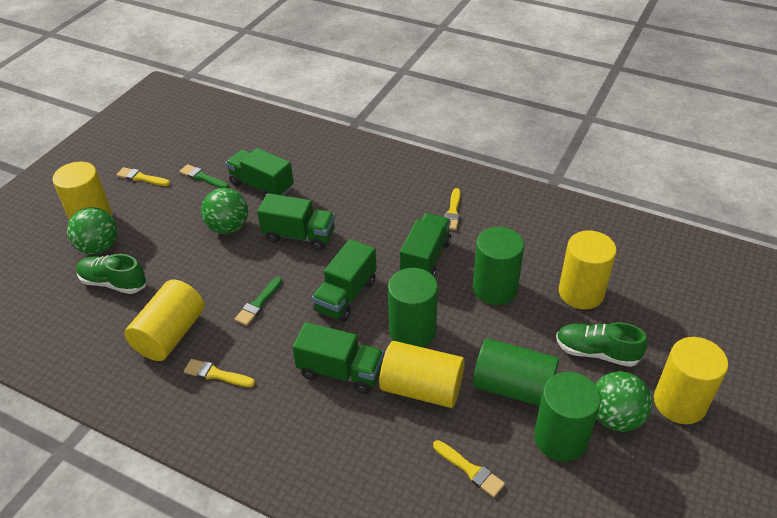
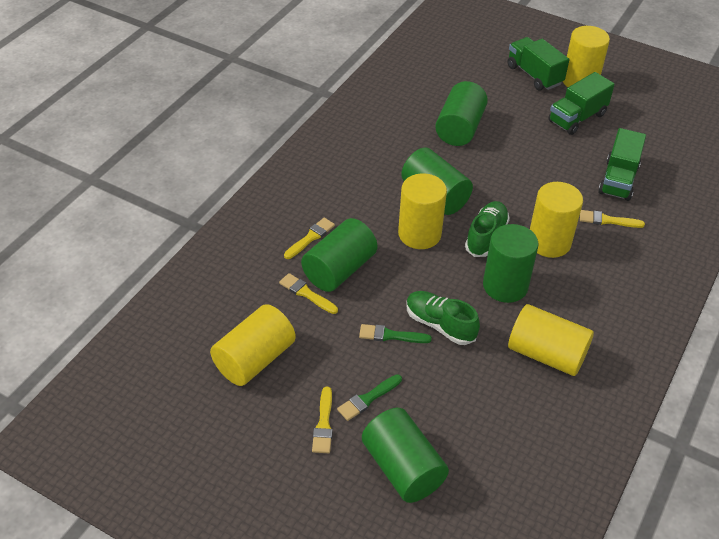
green ball: 3 -> 0
green cylinder: 4 -> 5
green truck: 5 -> 3

